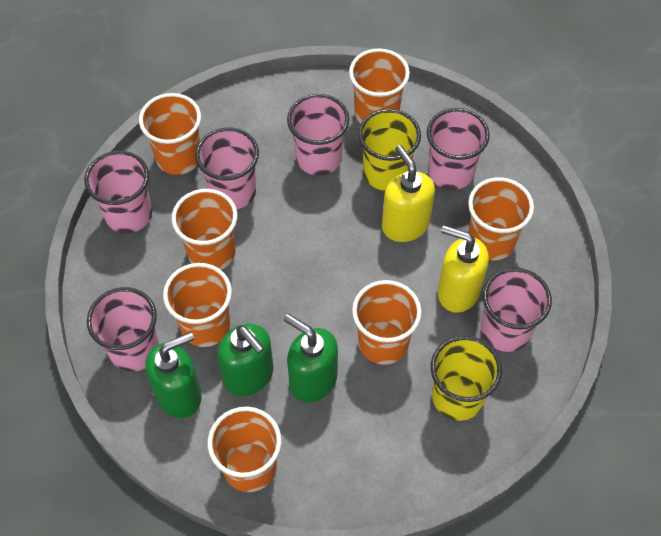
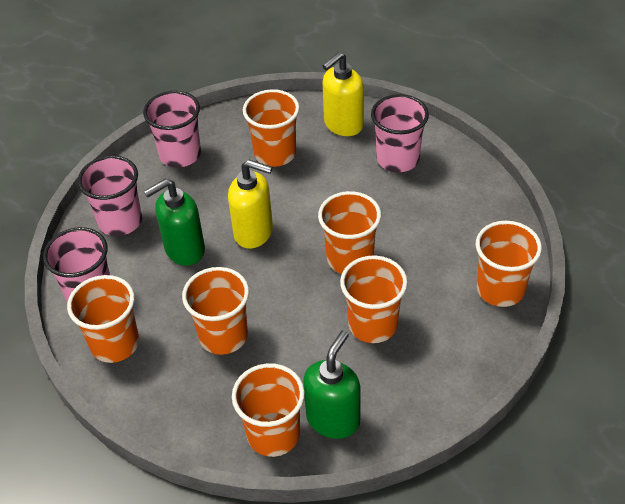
green soap dispenser: 3 -> 2
pink cup: 6 -> 4
yellow cup: 2 -> 0

